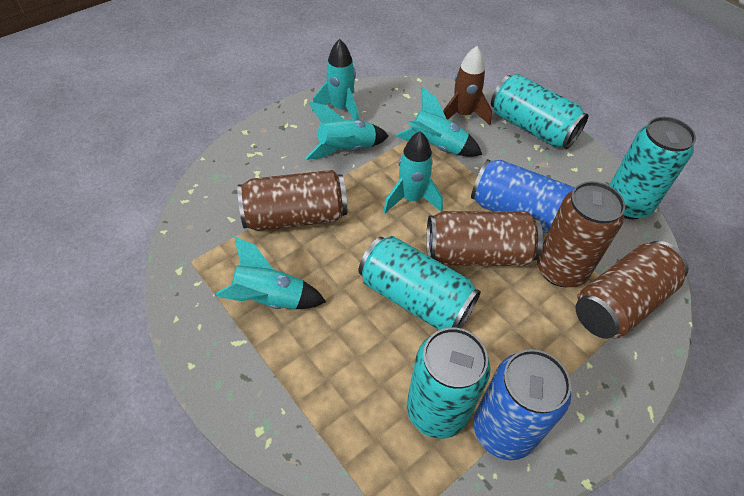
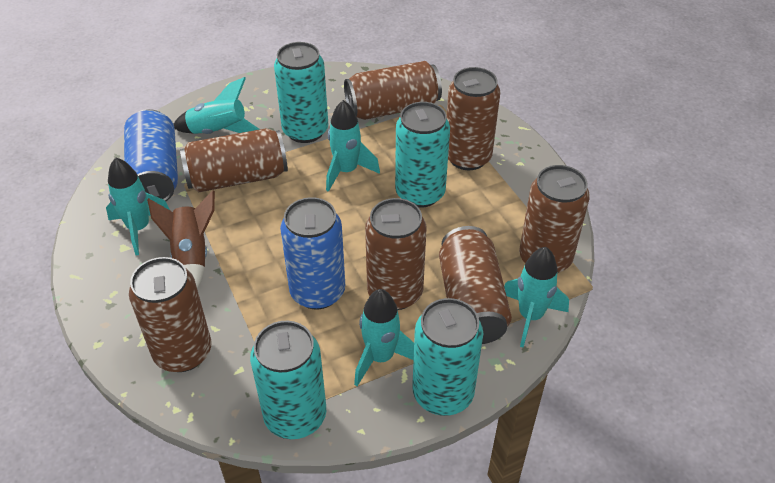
brown can: 4 -> 7

